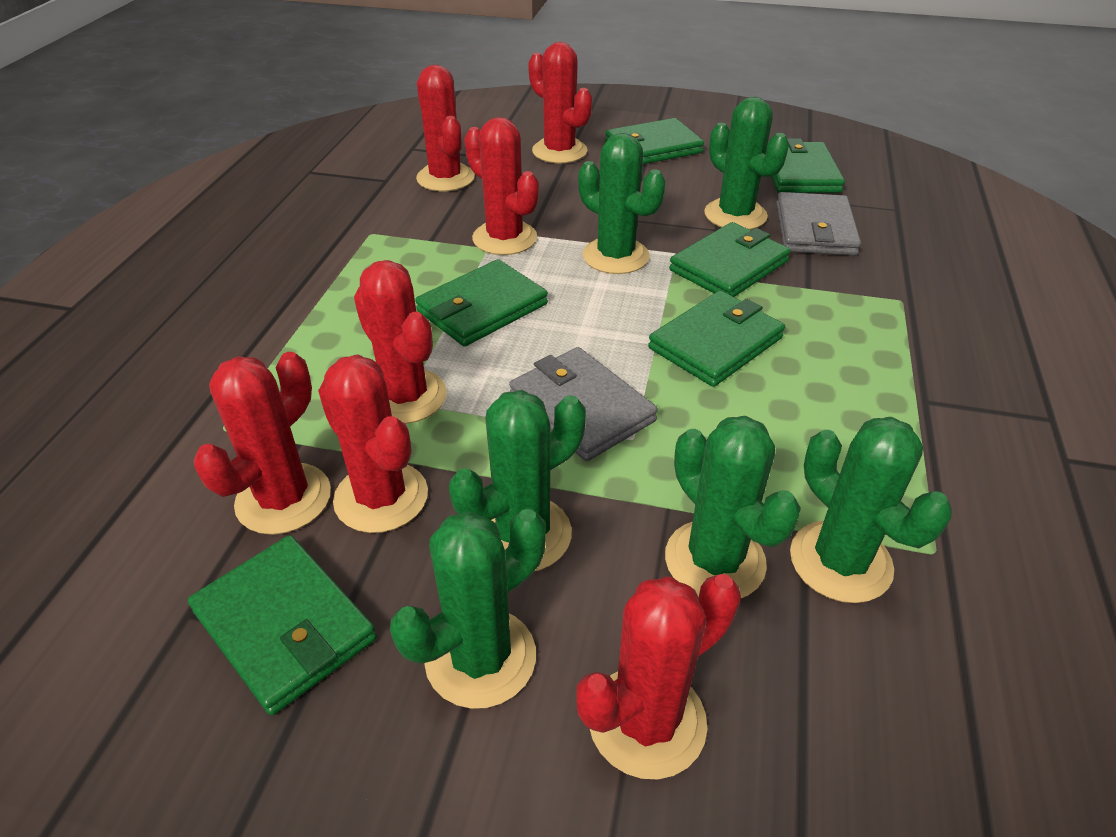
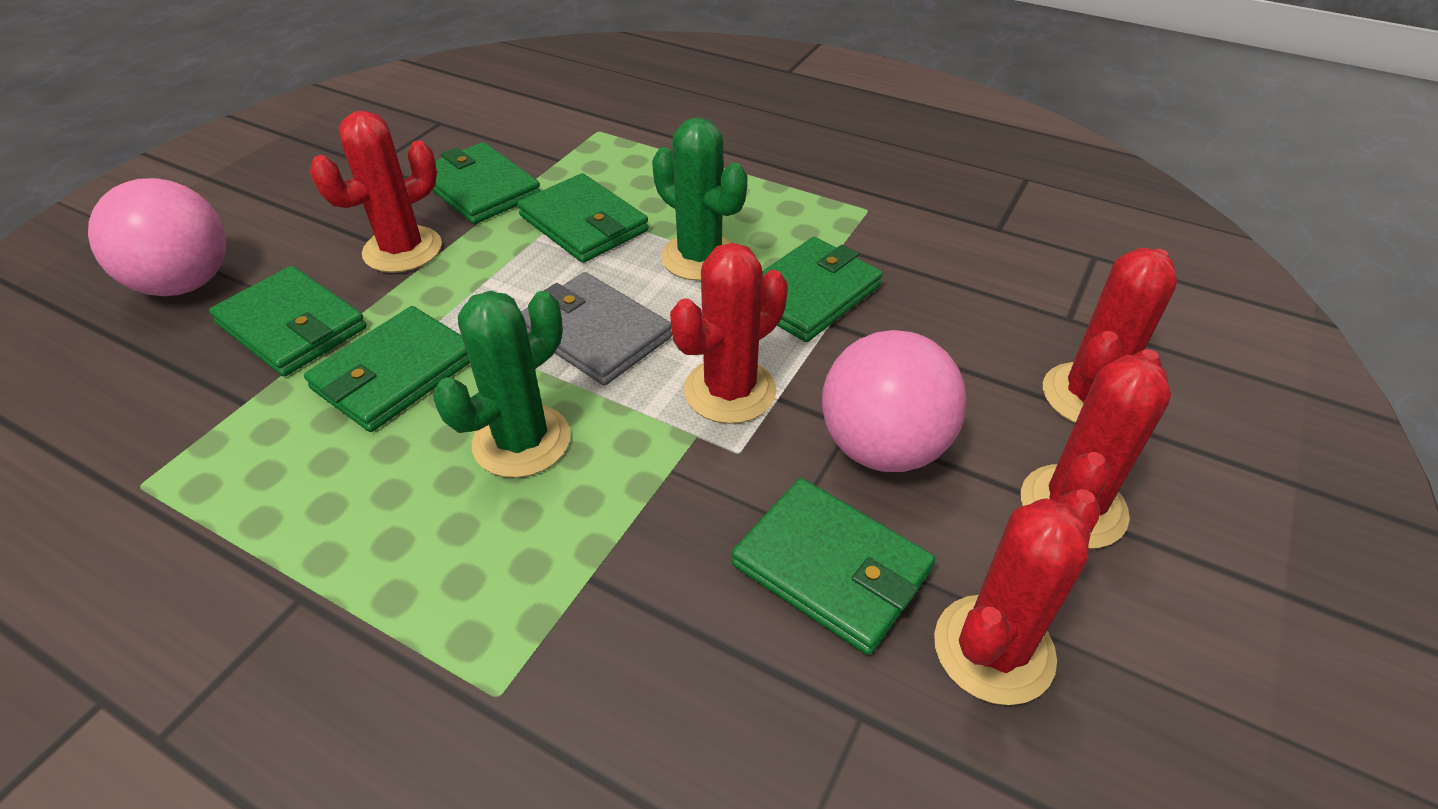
green cactus: 6 -> 2
grey wallet: 2 -> 1
pink ball: 0 -> 2
red cactus: 7 -> 5

